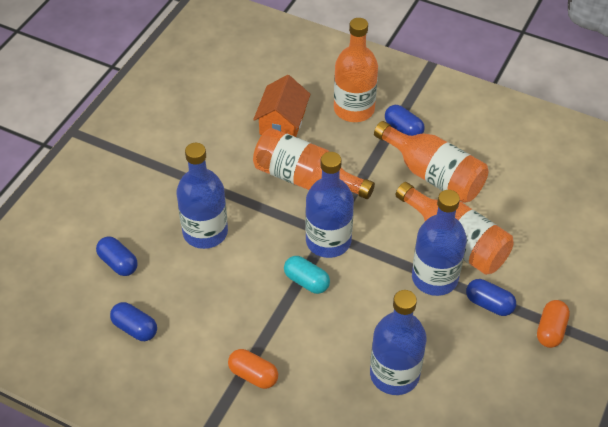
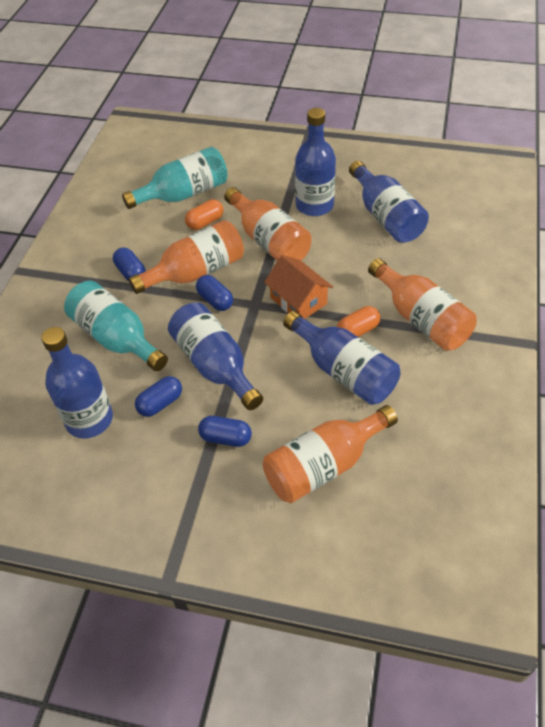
blue bottle: 4 -> 5
turquoise bottle: 0 -> 2
turquoise capsule: 1 -> 0

